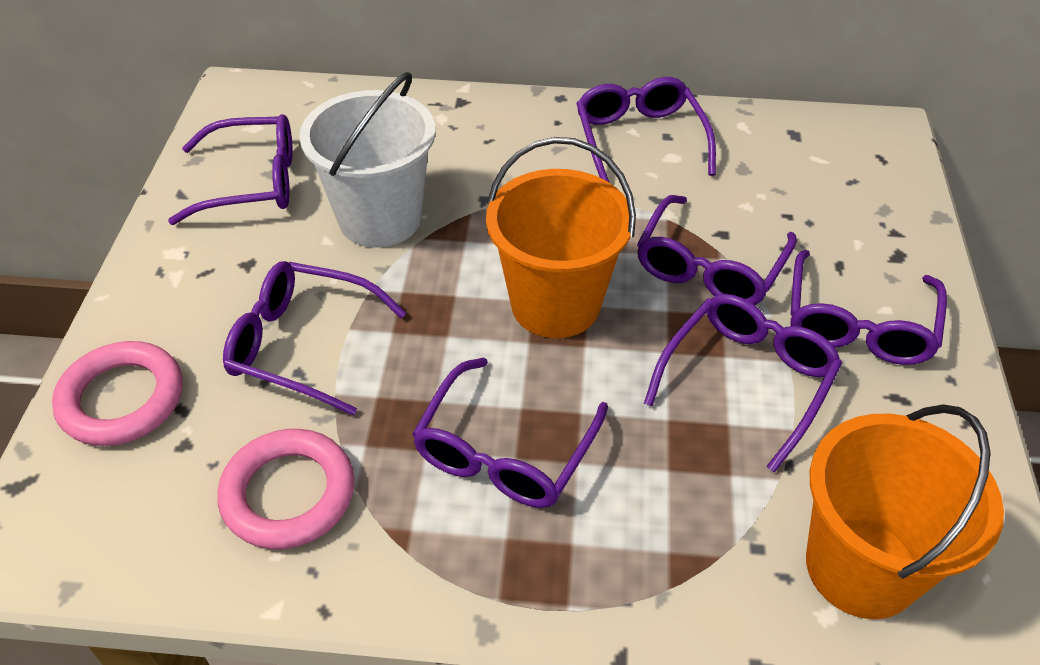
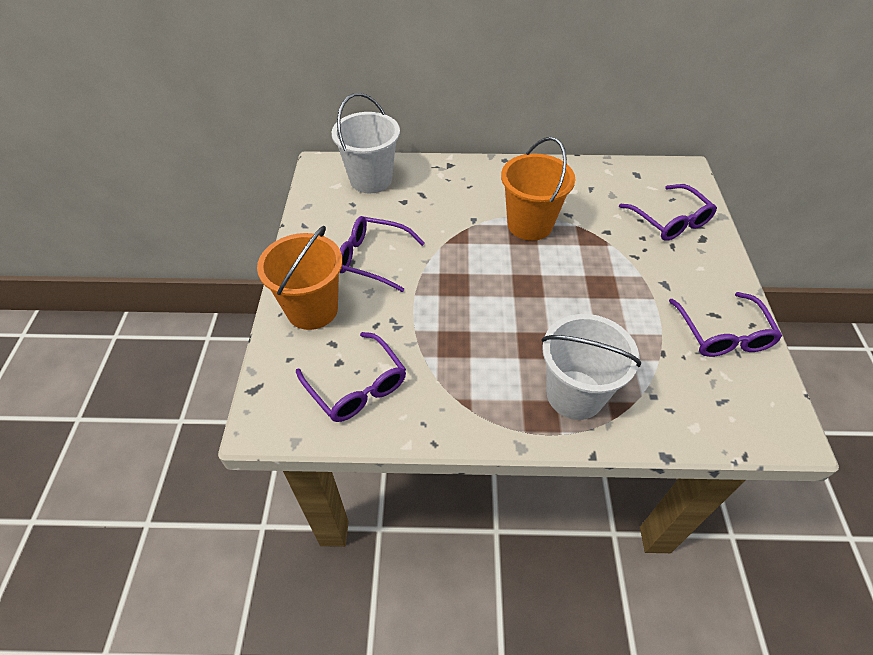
pink ring: 2 -> 0
purple glasses: 7 -> 4
white bucket: 1 -> 2

